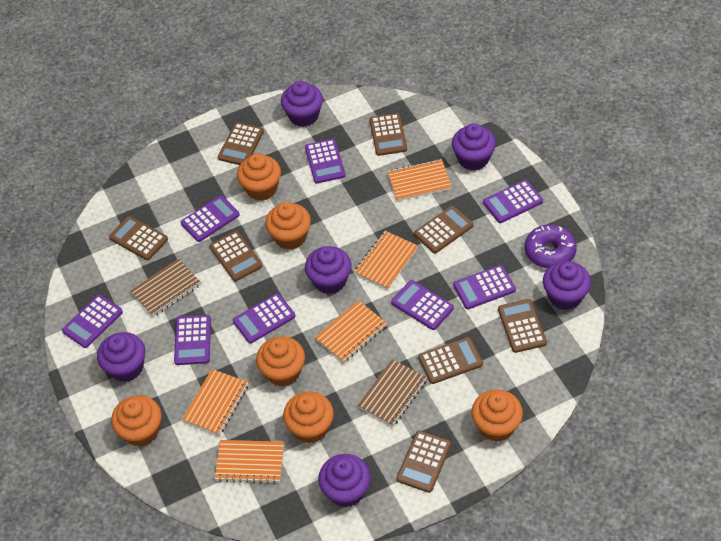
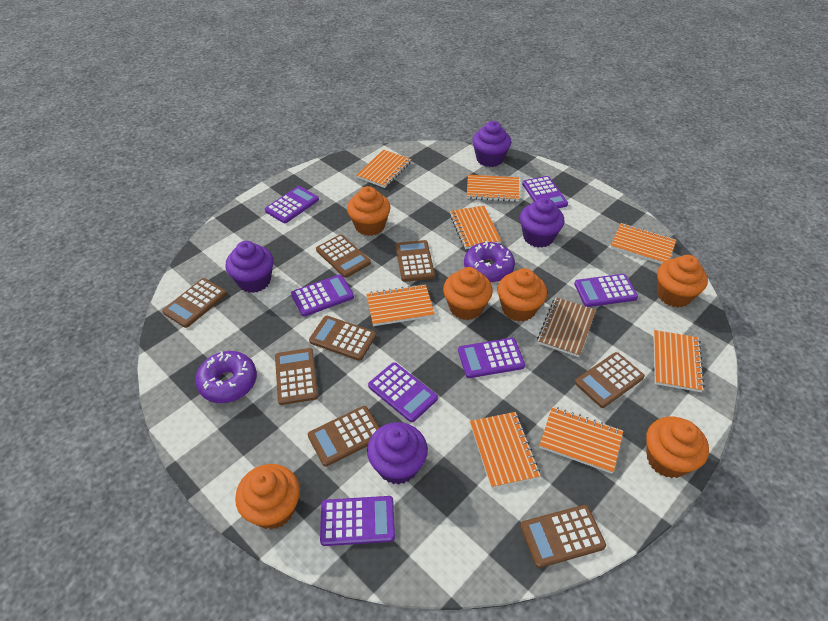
brown notebook: 2 -> 1
orange notebook: 5 -> 8
purple calculator: 8 -> 7
purple cupcake: 6 -> 4
purple donut: 1 -> 2

